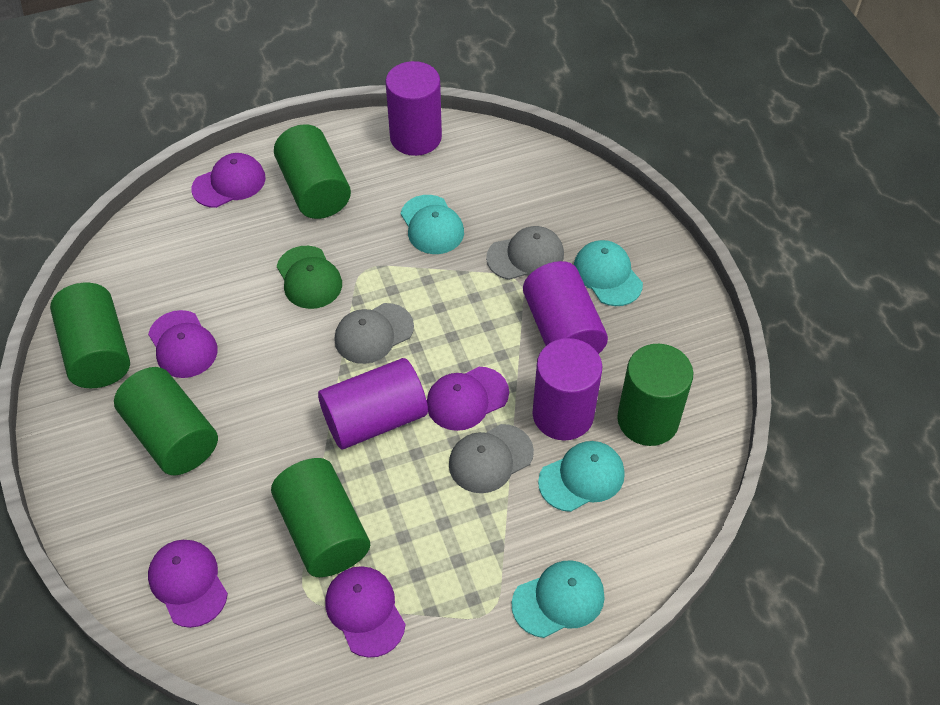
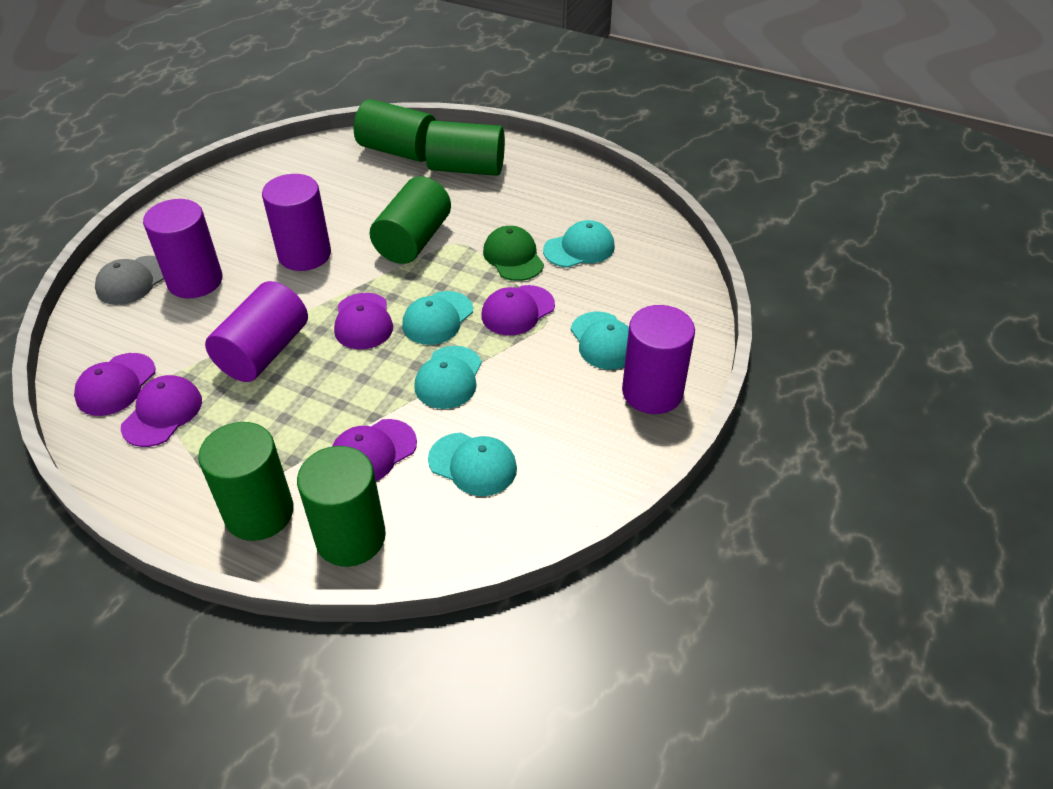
grey cap: 3 -> 1
turquoise cap: 4 -> 5

